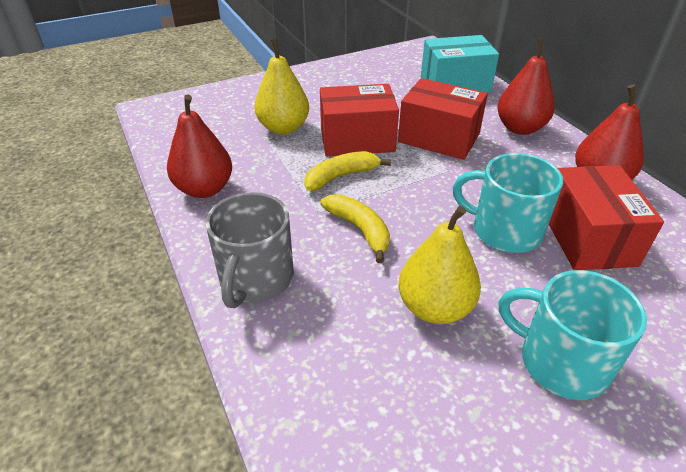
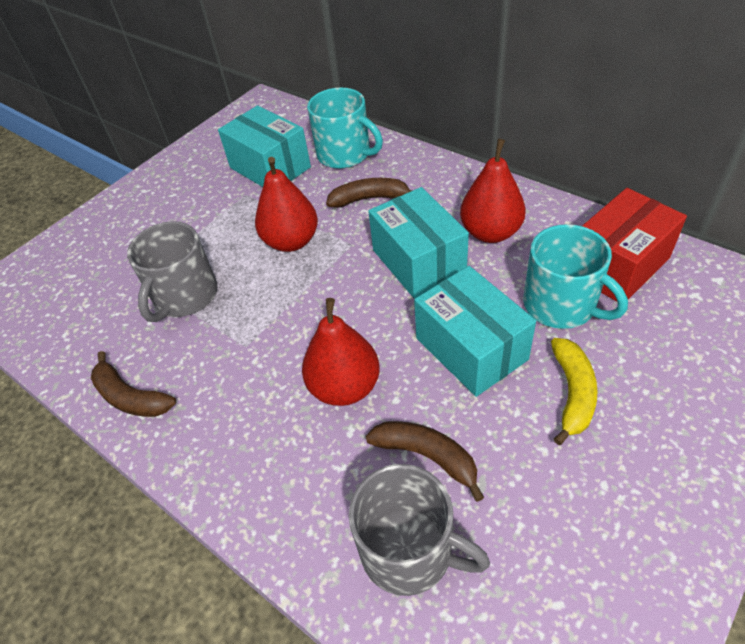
brown banana: 0 -> 3
grey mug: 1 -> 2
red box: 3 -> 1
turquoise box: 1 -> 3
yellow banana: 2 -> 1
yellow pear: 2 -> 0

